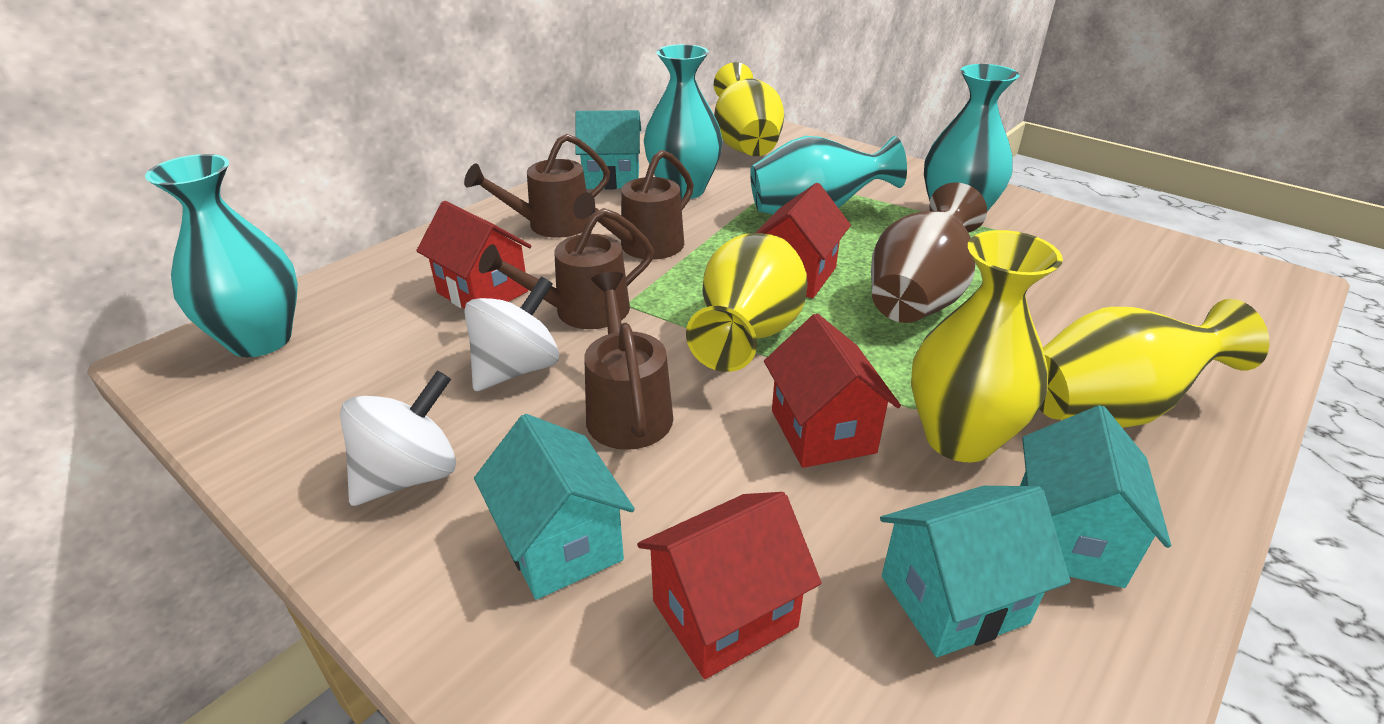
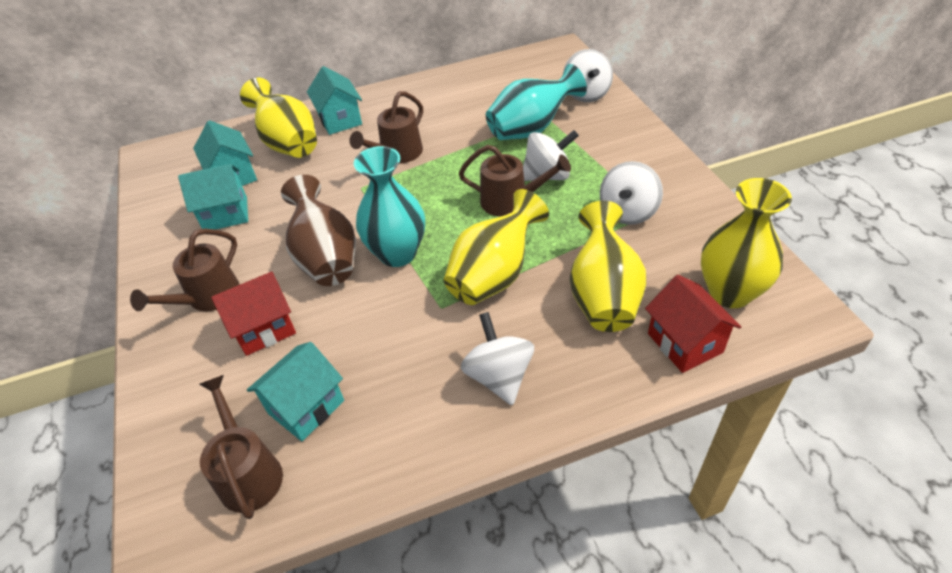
red house: 4 -> 2
turquoise vase: 4 -> 2
white spinning top: 2 -> 4

